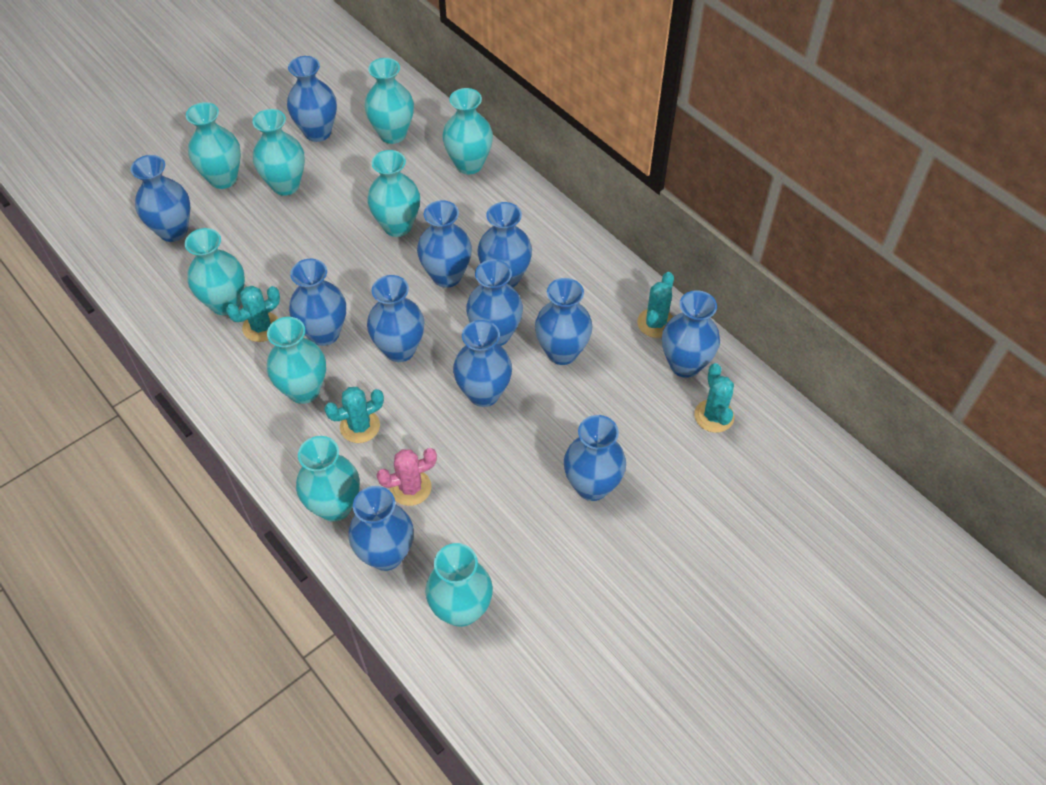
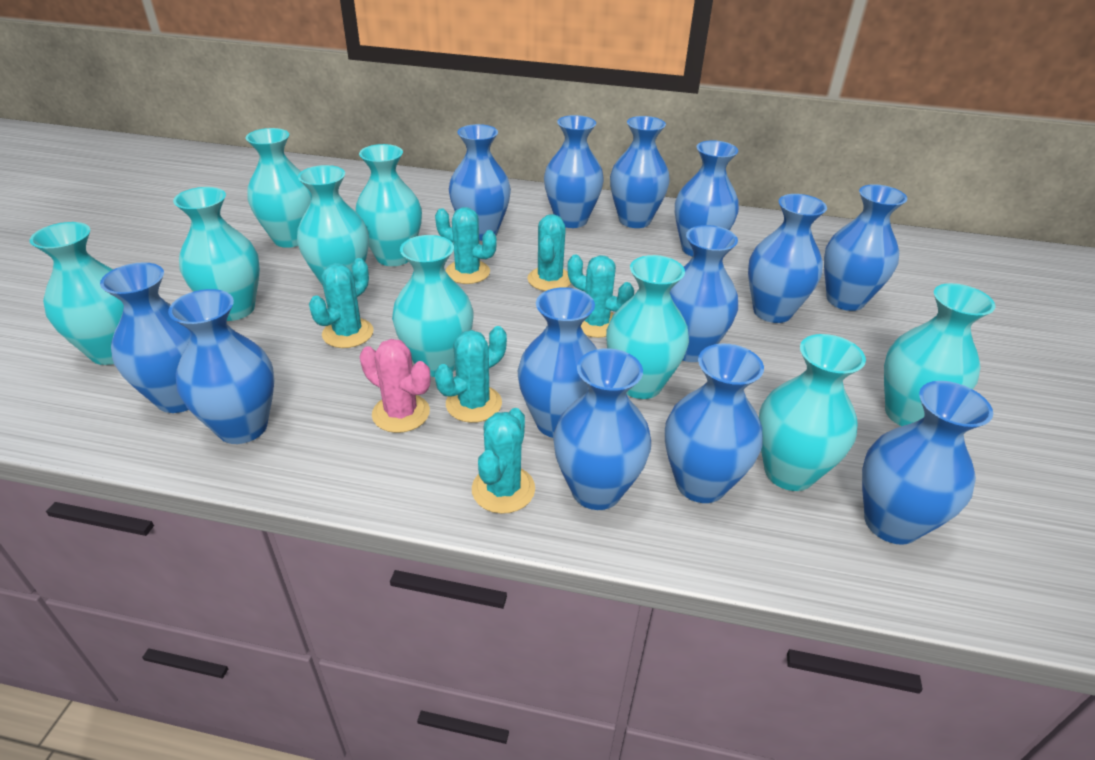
blue vase: 12 -> 13
turquoise cactus: 4 -> 6

